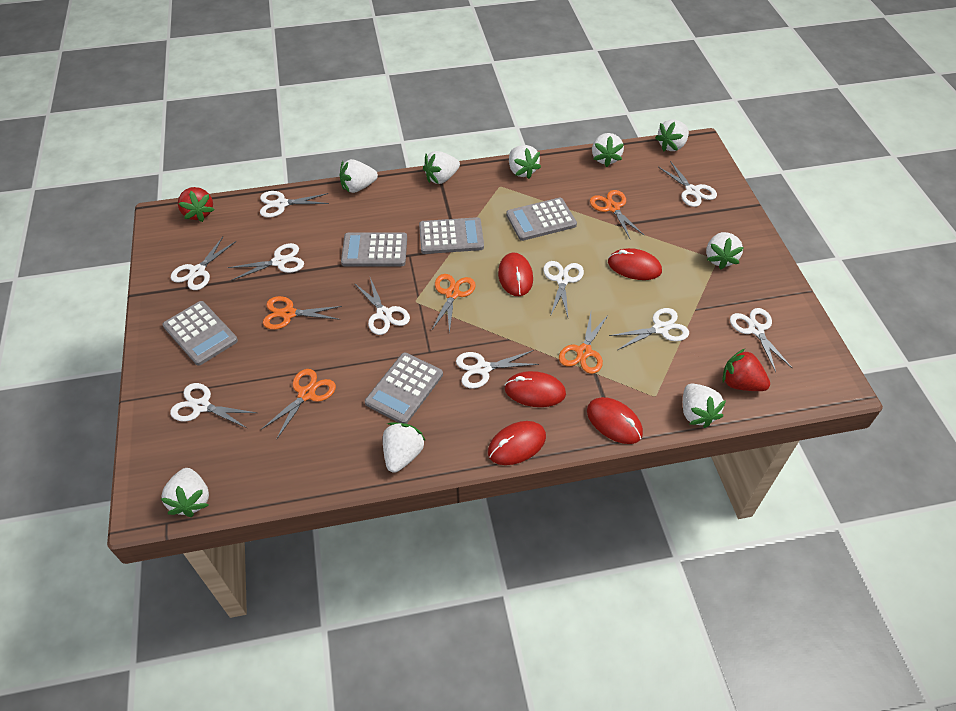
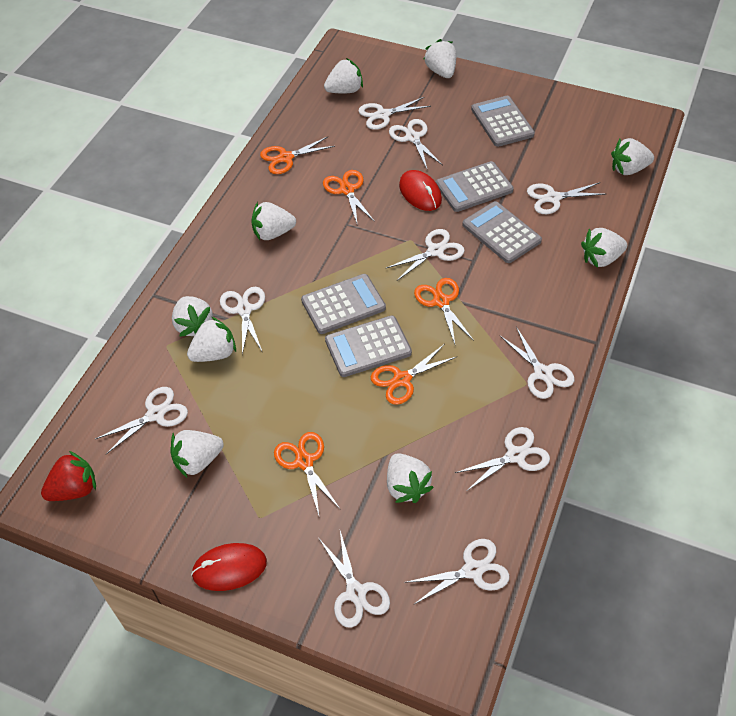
red mouse: 5 -> 2
red strawberry: 2 -> 1

